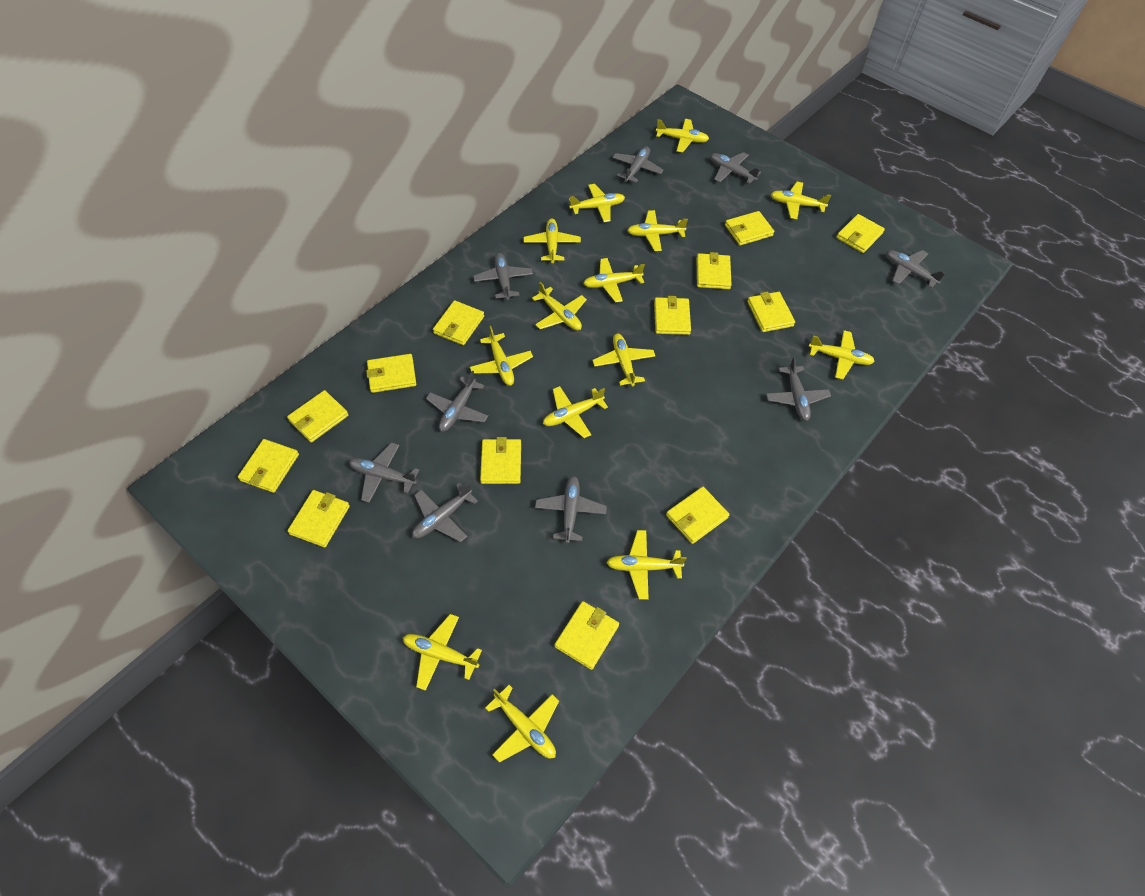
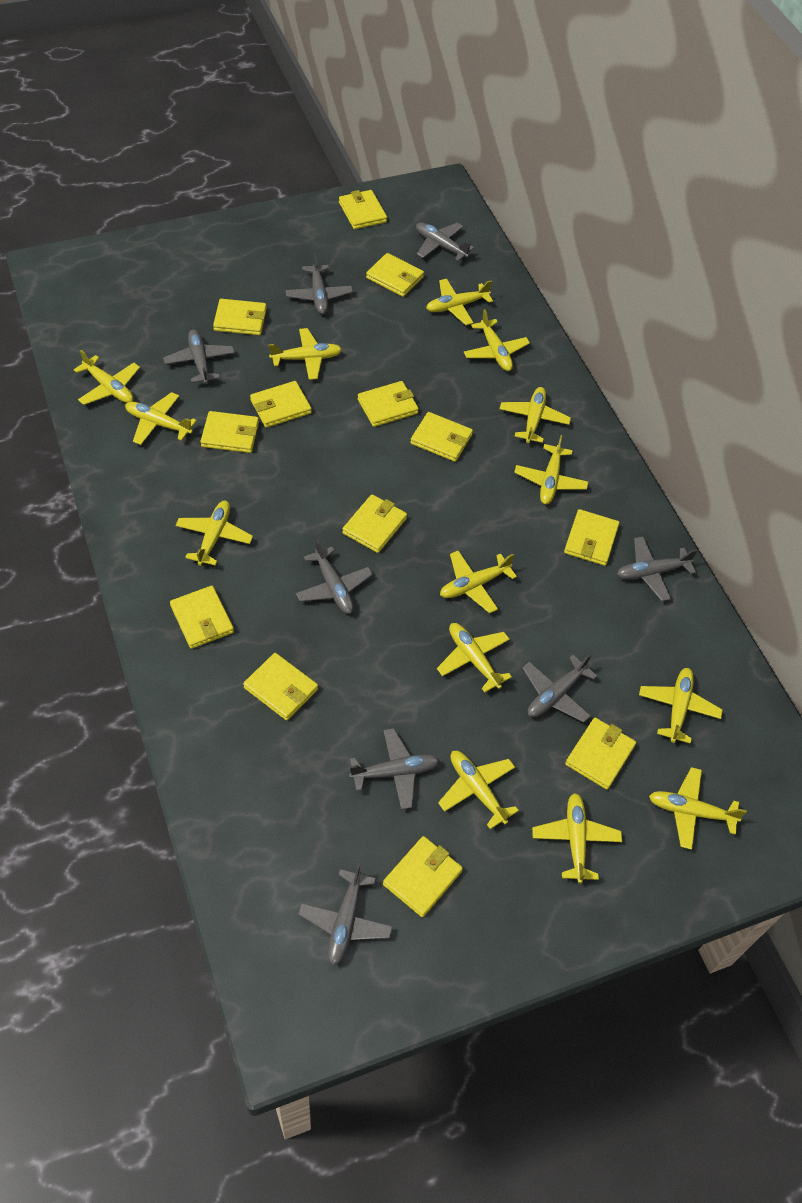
grey plane: 9 -> 8

